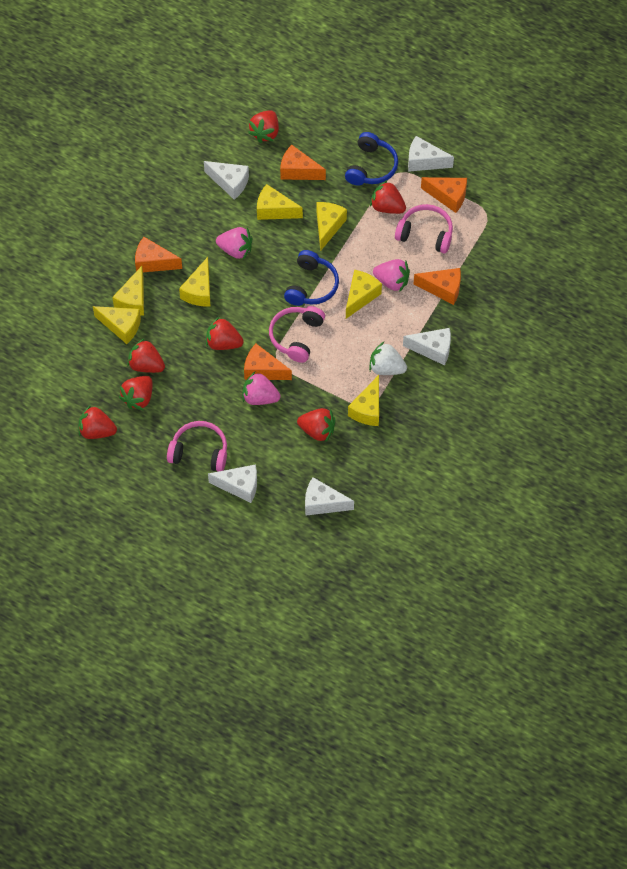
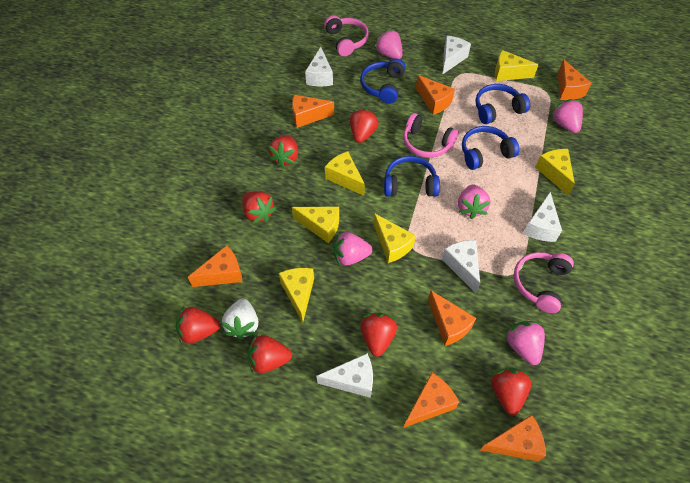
blue headphones: 2 -> 4
orange cheese: 5 -> 7
pink strawberry: 3 -> 5
yellow cheese: 7 -> 6

